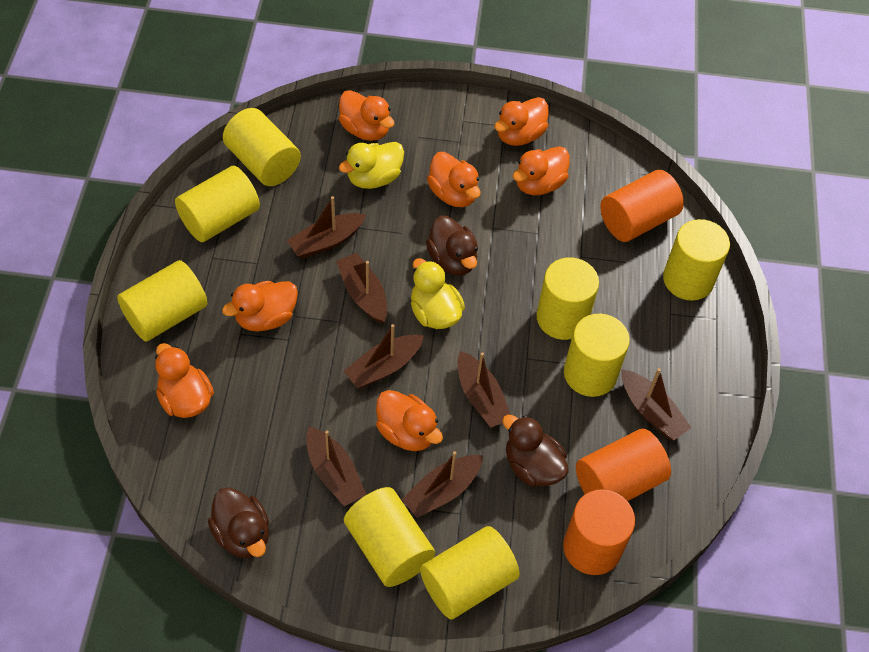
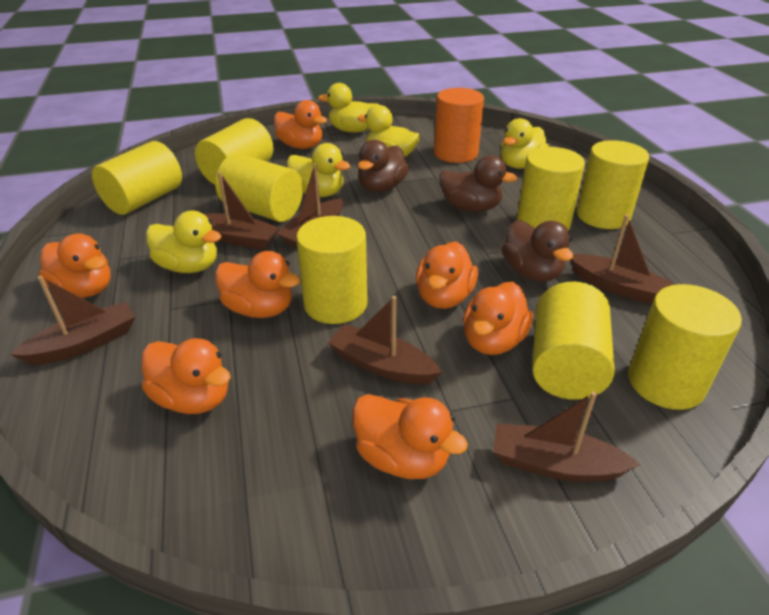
brown boat: 7 -> 6
orange cylinder: 3 -> 1
yellow duck: 2 -> 5

